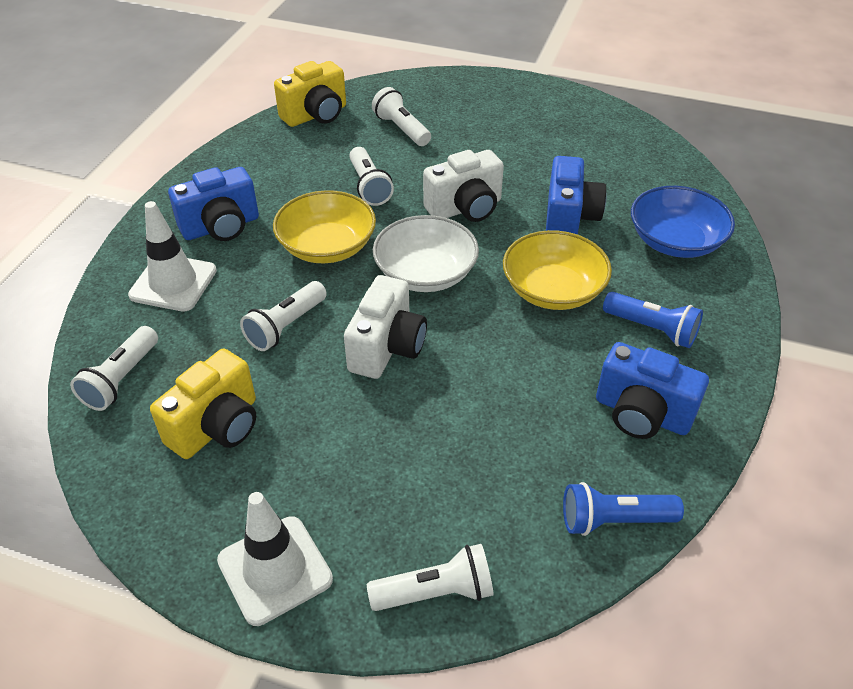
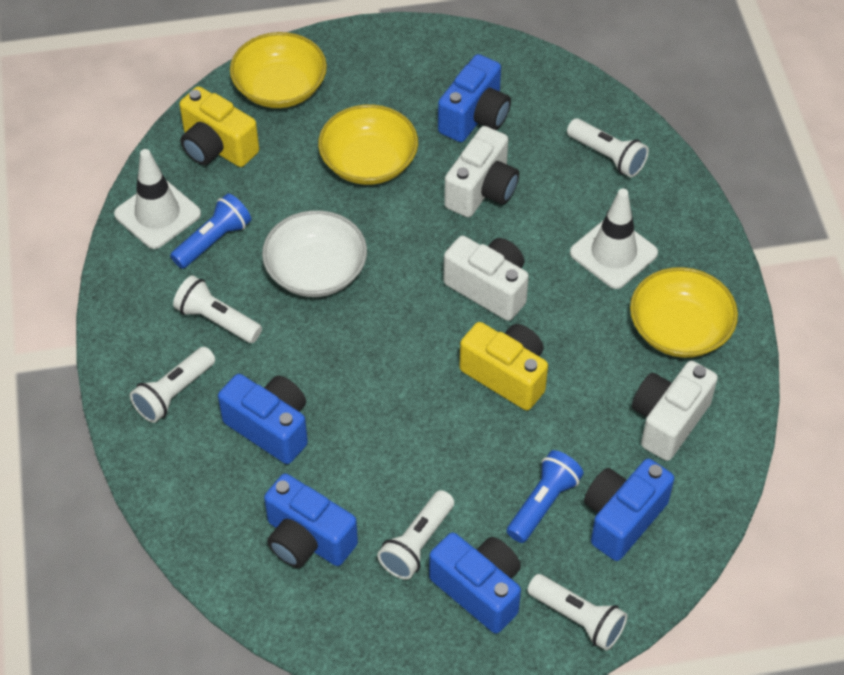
blue bowl: 1 -> 0
blue camera: 3 -> 5
white camera: 2 -> 3
yellow bowl: 2 -> 3

